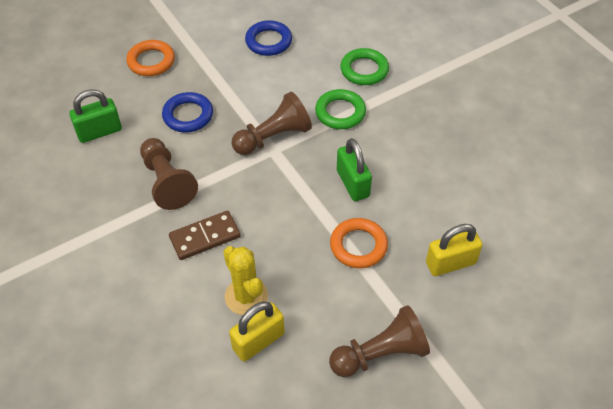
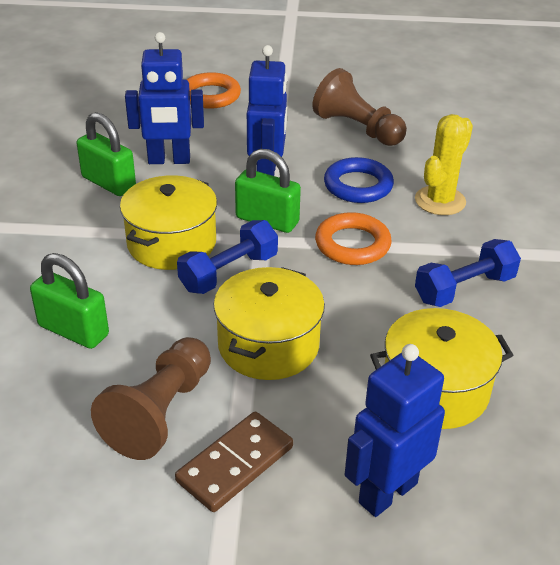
blue dumbbell: 0 -> 2
blue ring: 2 -> 1
blue robot: 0 -> 3
brown pawn: 3 -> 2
green padlock: 2 -> 3
green ring: 2 -> 0
yellow padlock: 2 -> 0
yellow pot: 0 -> 3

